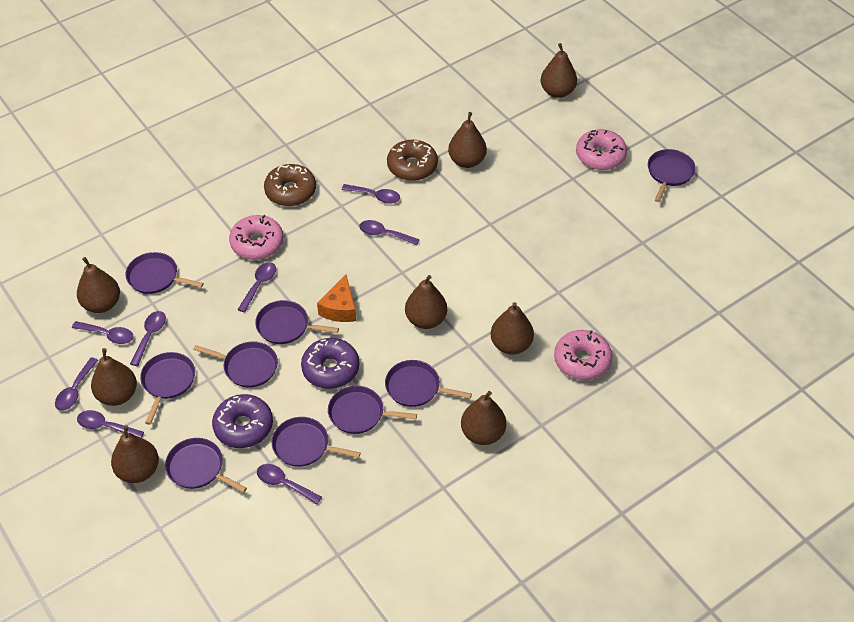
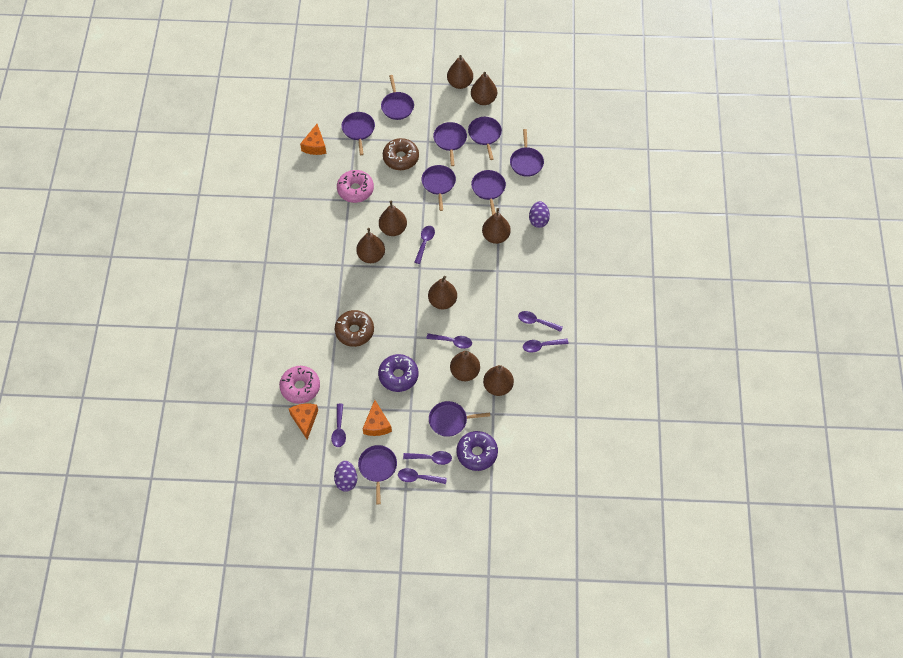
orange cheese: 1 -> 3
pink donut: 3 -> 2
purple egg: 0 -> 2
purple spoon: 8 -> 7

